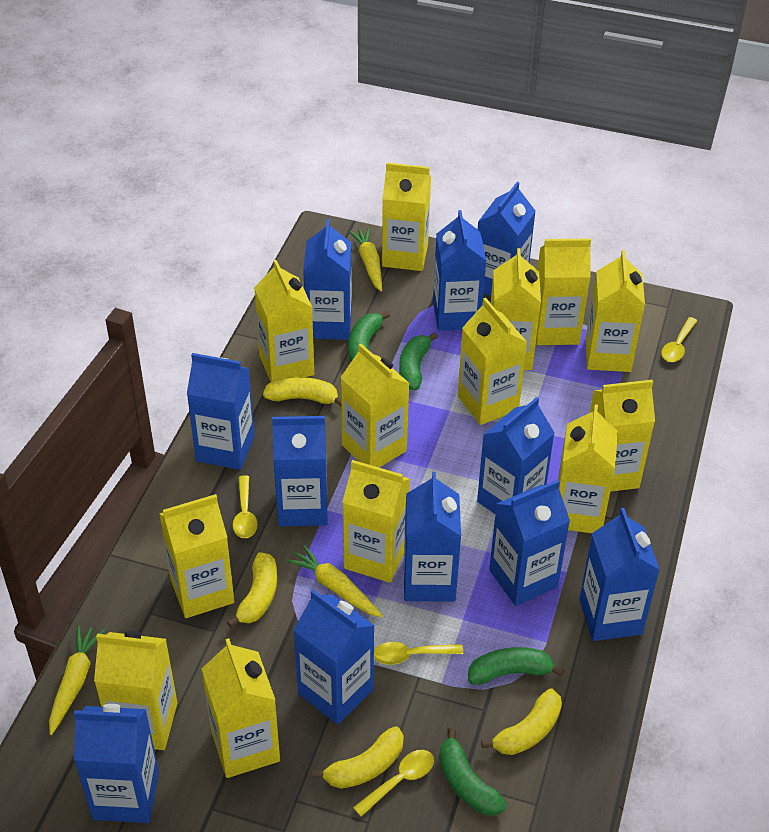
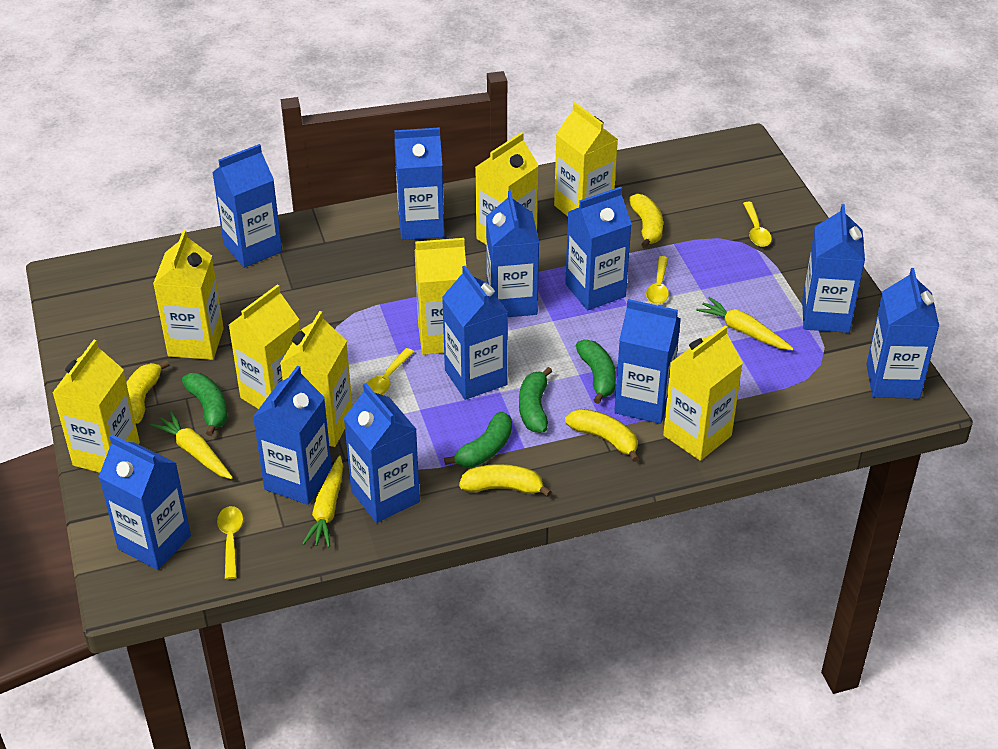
yellow carton: 13 -> 8

